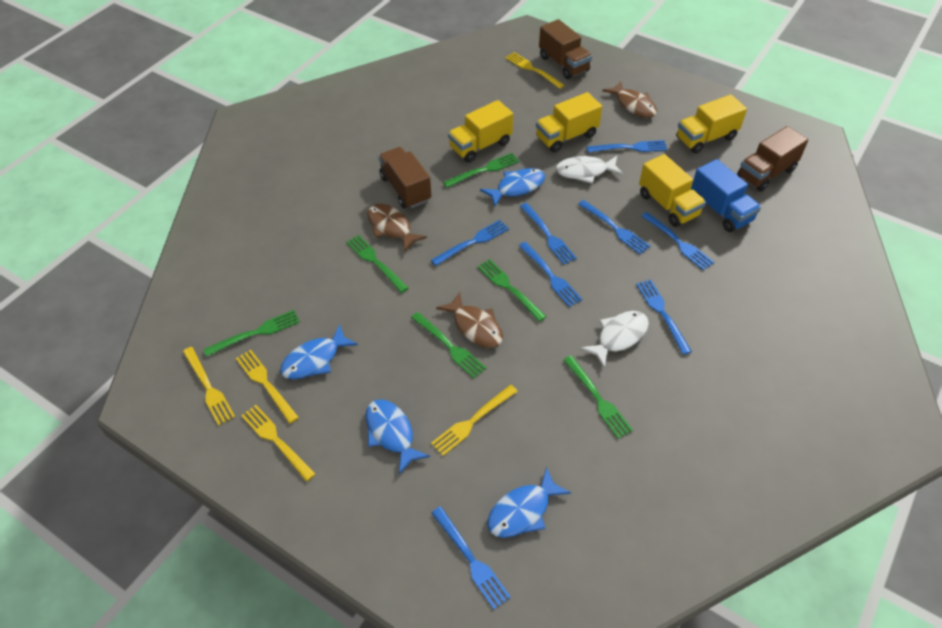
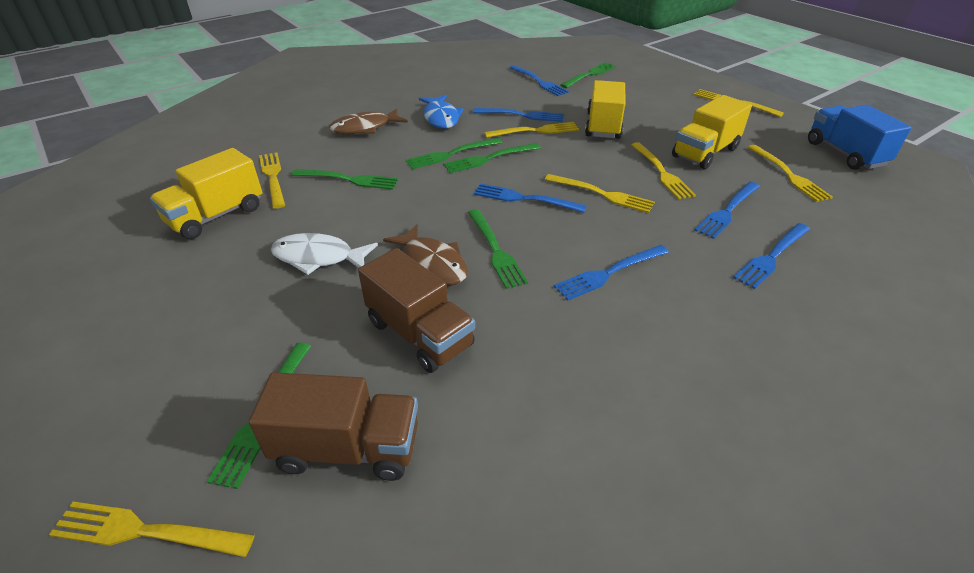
blue fish: 4 -> 1
blue fork: 8 -> 6
brown fish: 3 -> 2
brown truck: 3 -> 2
white fish: 2 -> 1
yellow fork: 5 -> 7
yellow truck: 4 -> 3

